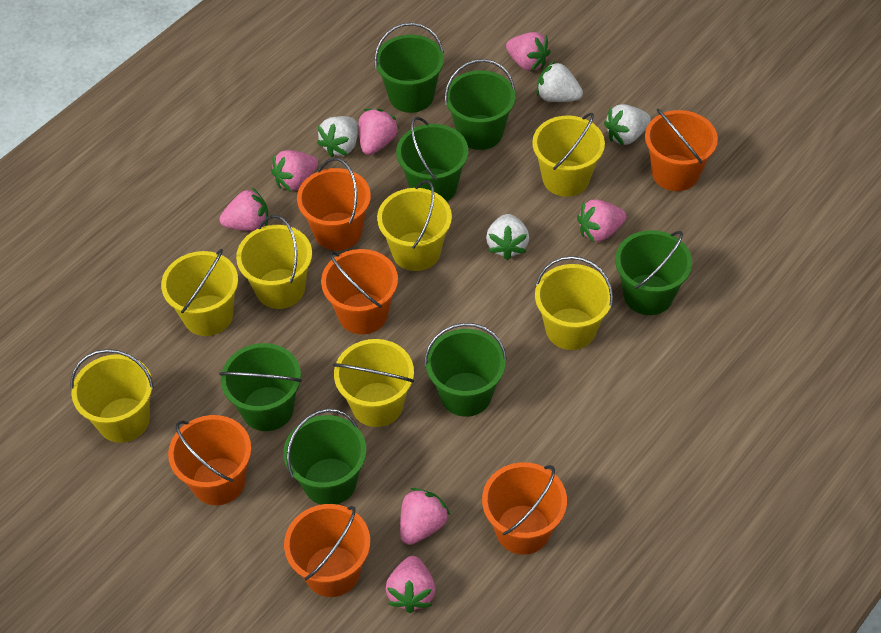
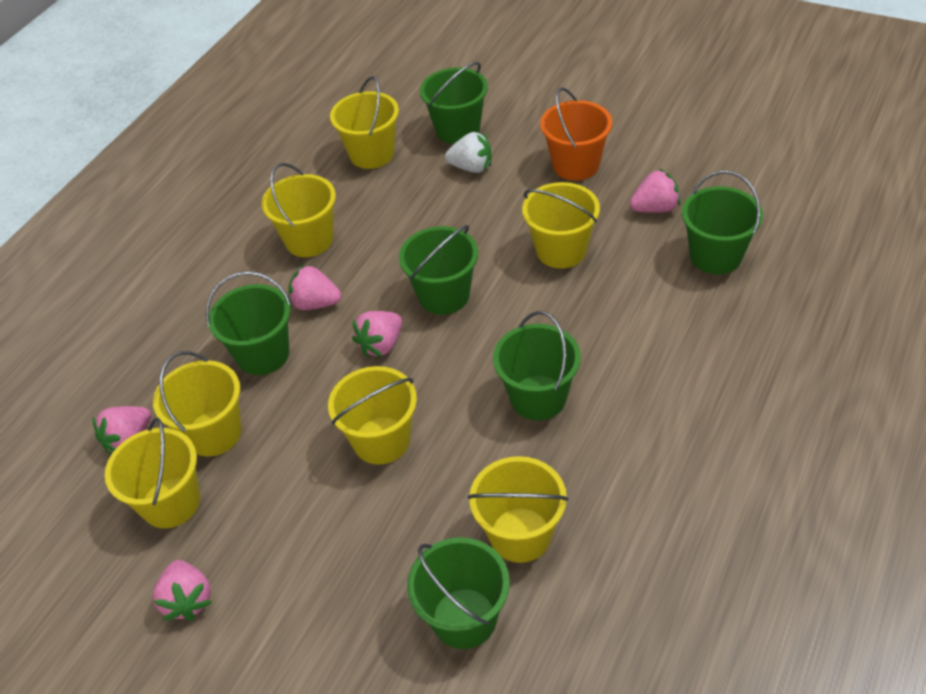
green bucket: 7 -> 6
orange bucket: 6 -> 1
pink strawberry: 7 -> 5
white strawberry: 4 -> 1

